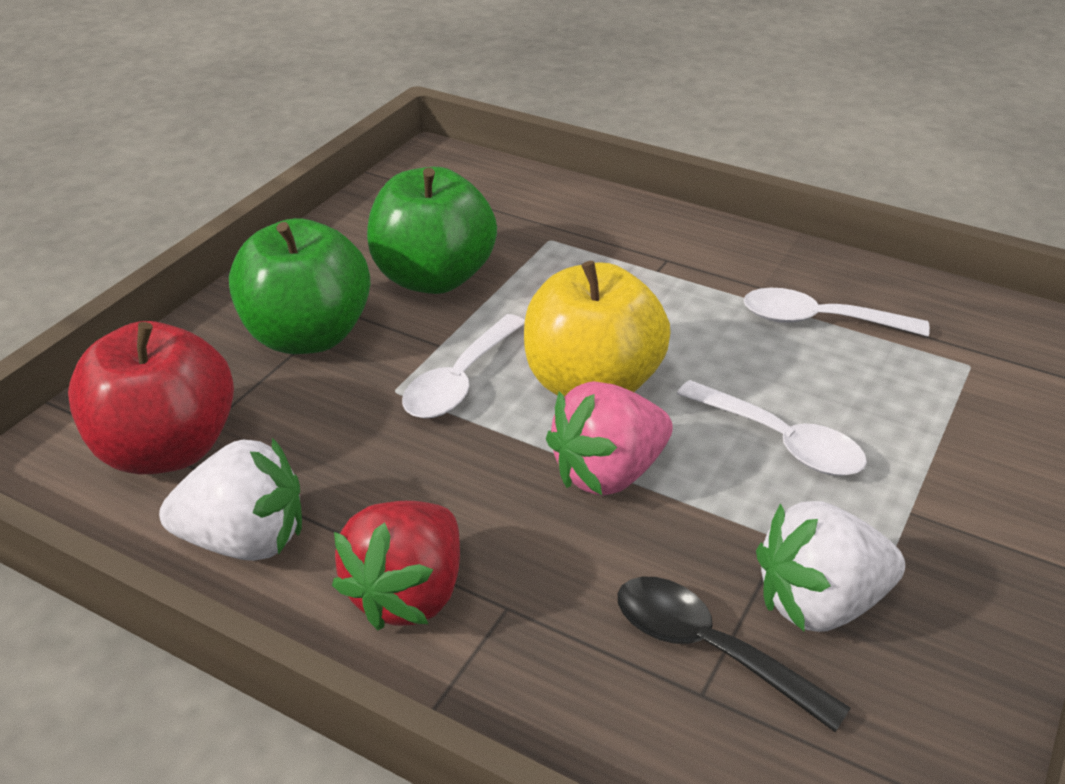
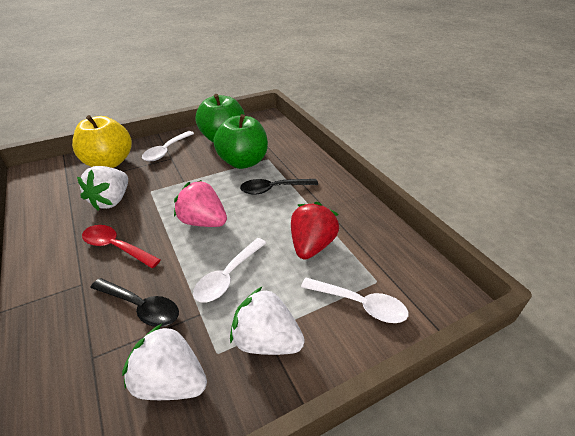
black spoon: 1 -> 2
red apple: 1 -> 0
red spoon: 0 -> 1
white strawberry: 2 -> 3

